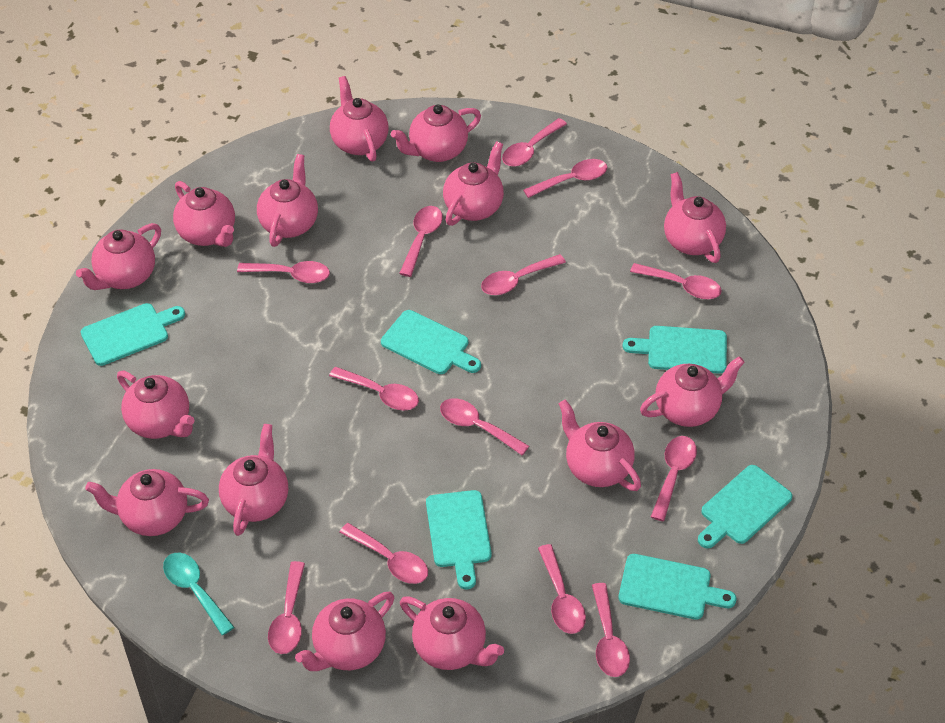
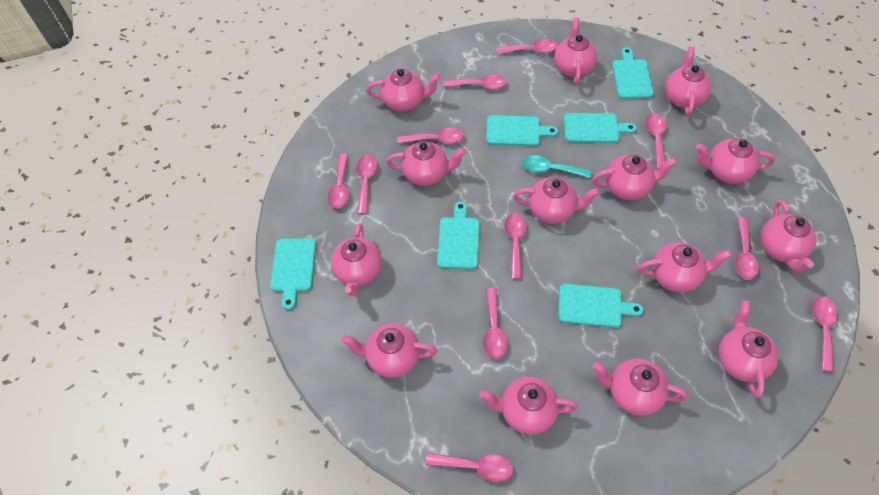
pink spoon: 13 -> 11

